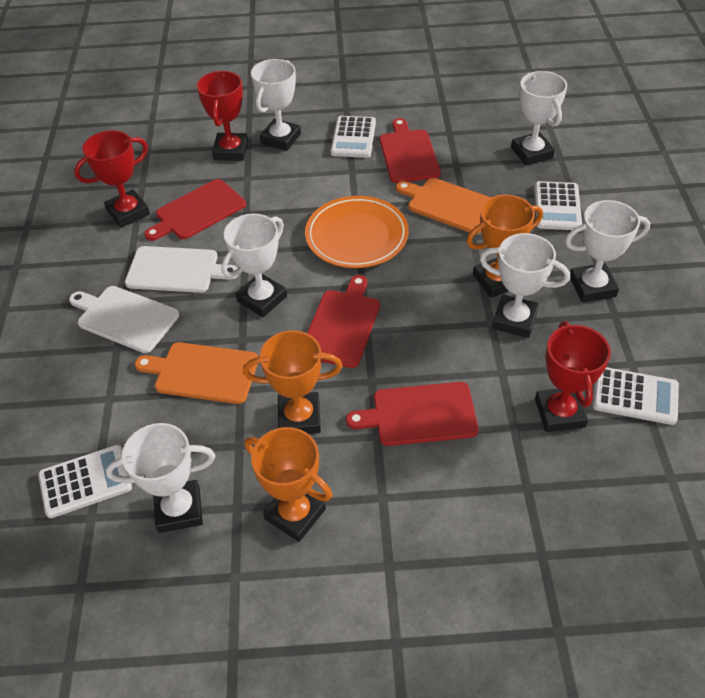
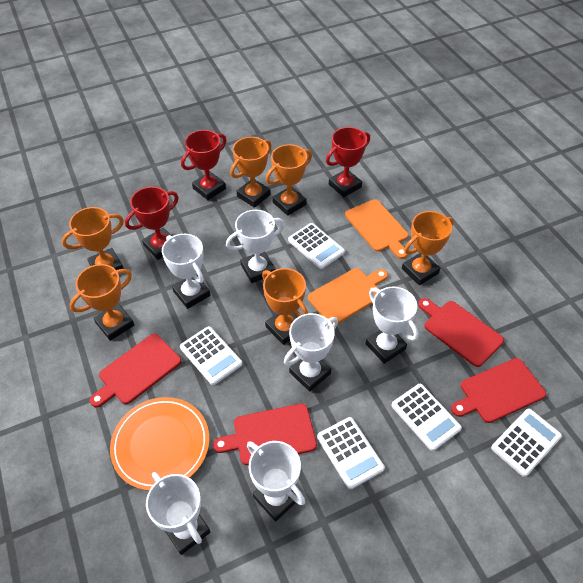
orange trophy: 3 -> 6
white calculator: 4 -> 5
white cutting board: 2 -> 0

